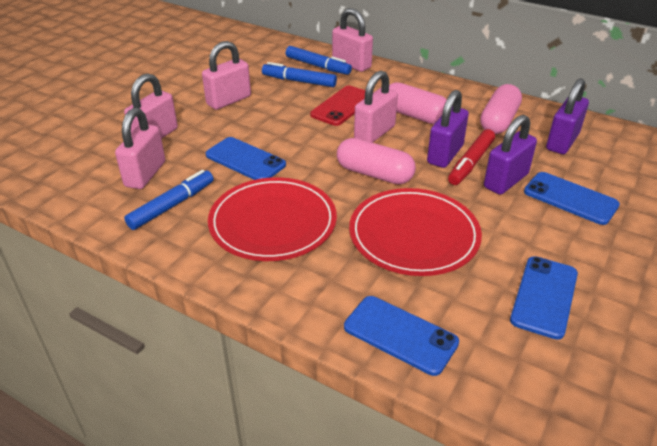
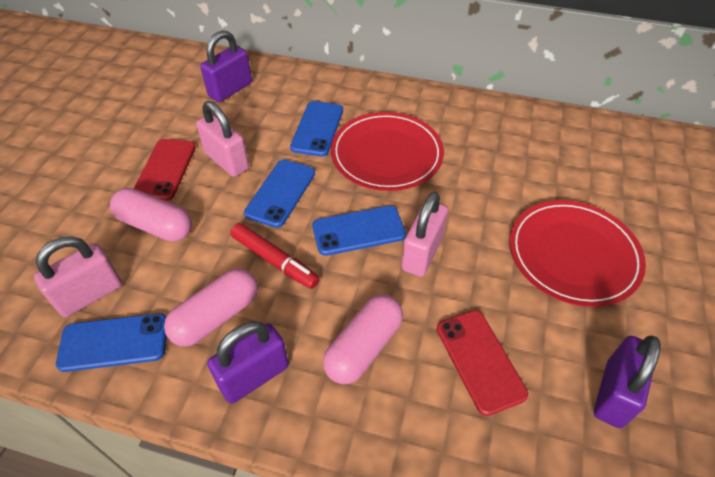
blue marker: 3 -> 0
pink padlock: 5 -> 3
red phone: 1 -> 2

